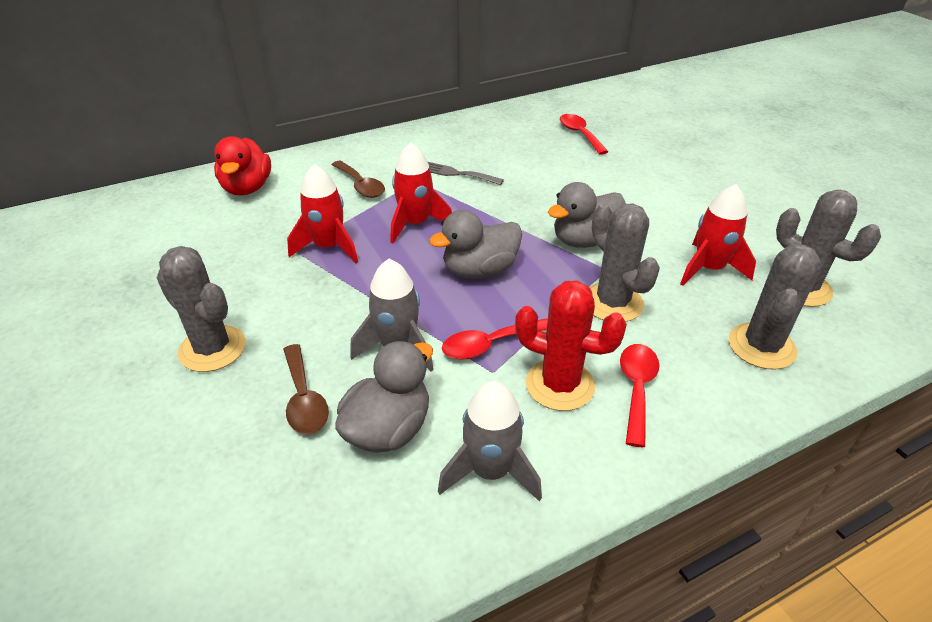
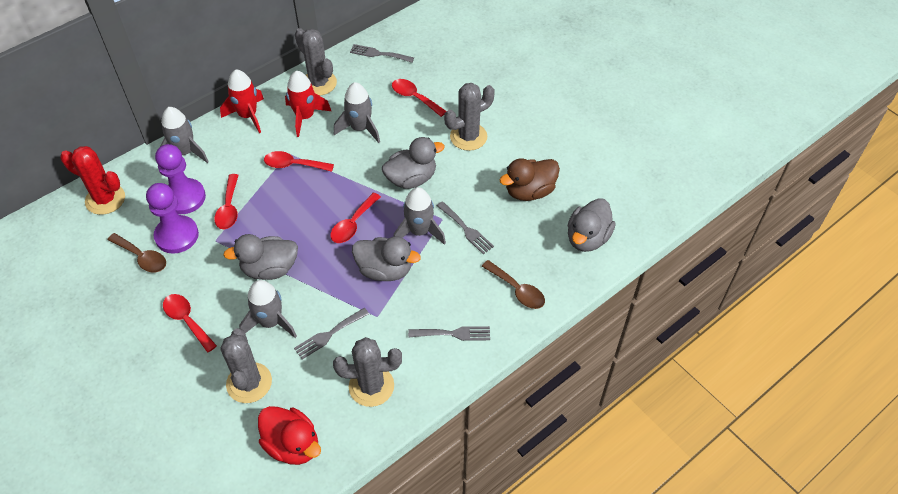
brown duck: 0 -> 1
grey duck: 3 -> 4
grey fork: 1 -> 4
grey rocket: 2 -> 4
purple pawn: 0 -> 2
red rocket: 3 -> 2
red spoon: 3 -> 5

